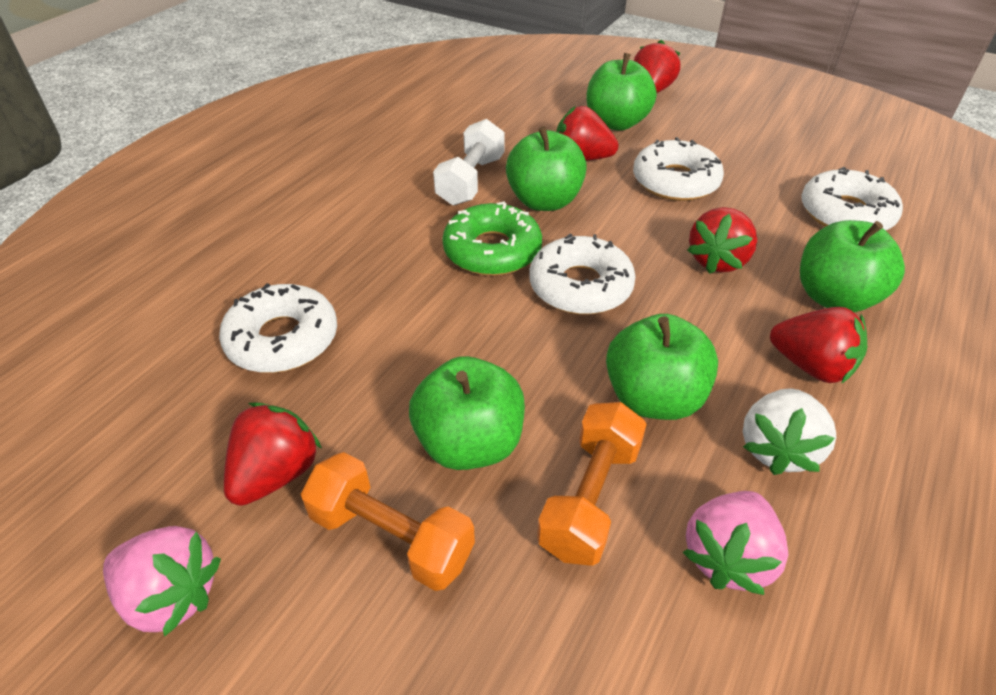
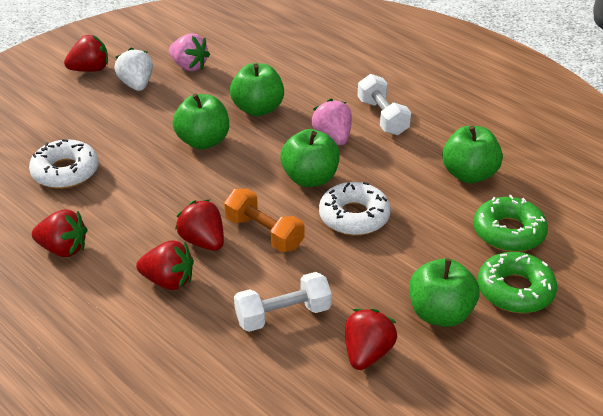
green donut: 1 -> 2
orange dumbbell: 2 -> 1
white donut: 4 -> 2
white dumbbell: 1 -> 2

